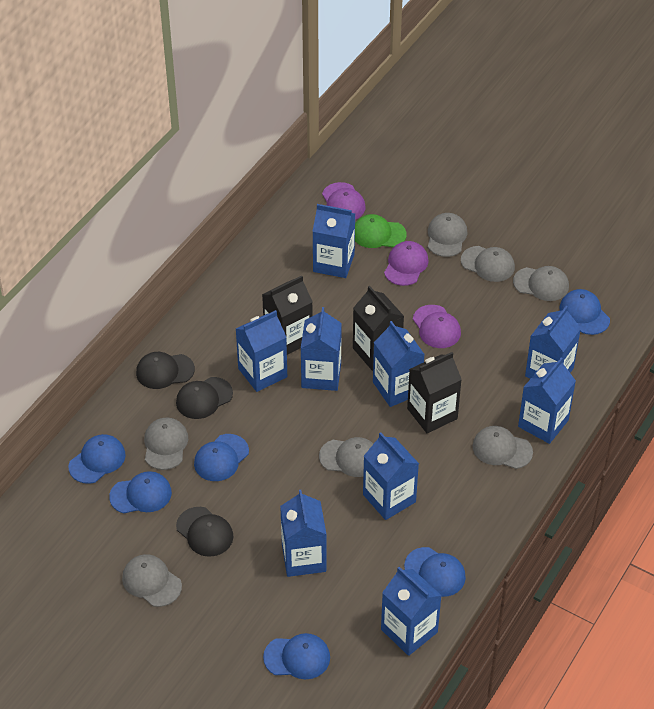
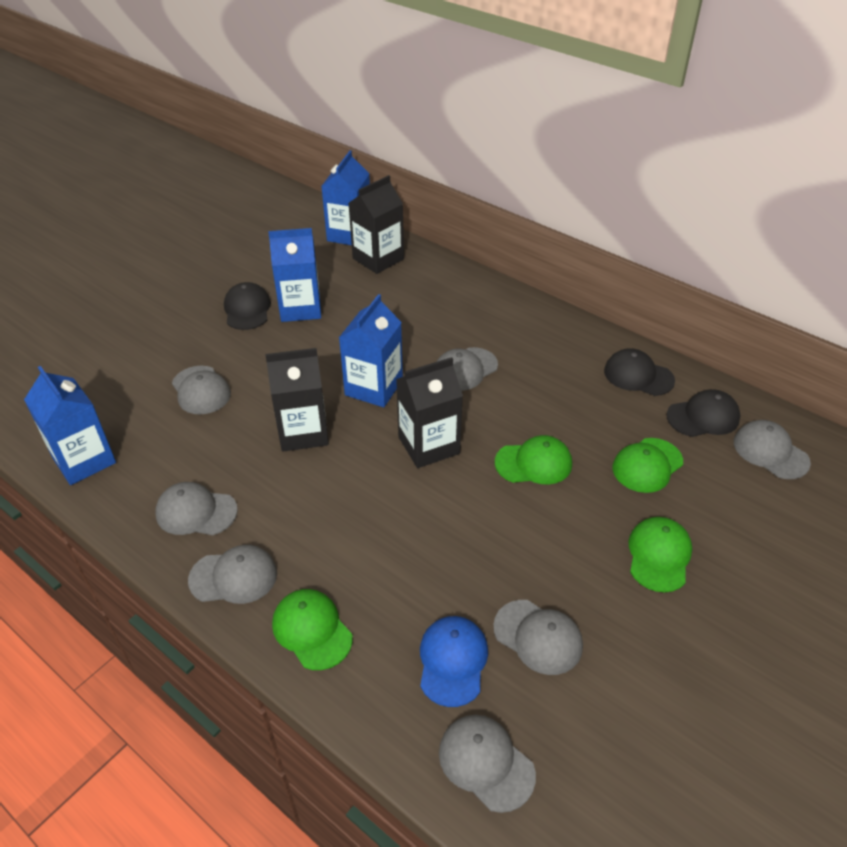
blue cap: 6 -> 1
blue carton: 9 -> 4
green cap: 1 -> 4
purple cap: 3 -> 0

